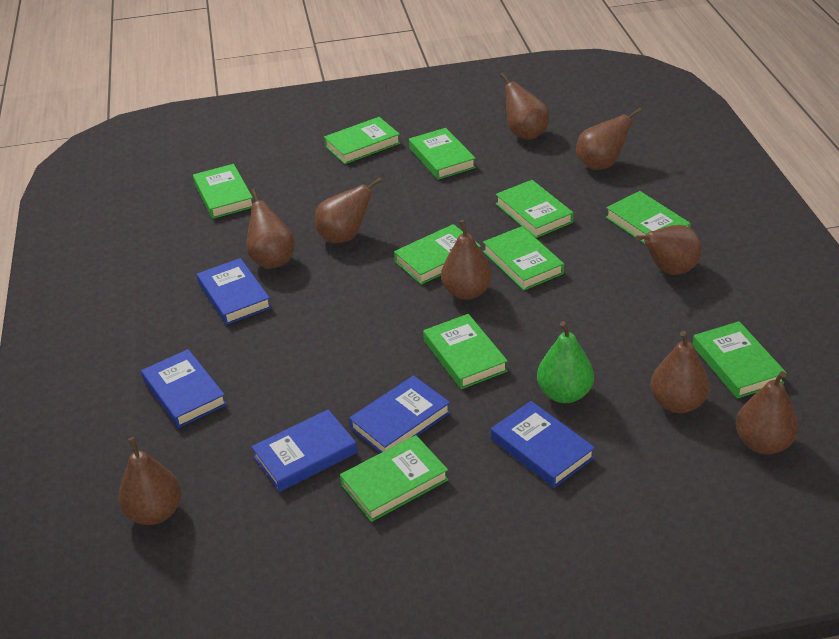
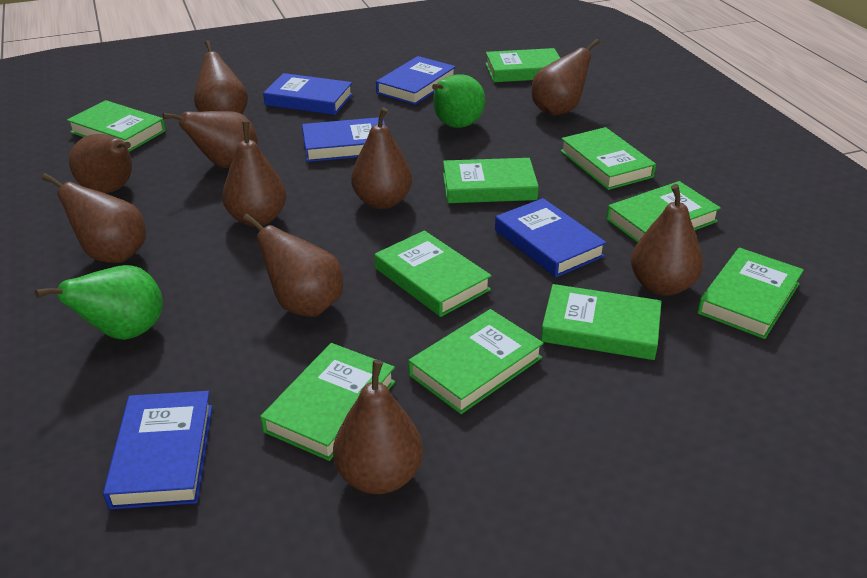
brown pear: 9 -> 10
green pear: 1 -> 2

